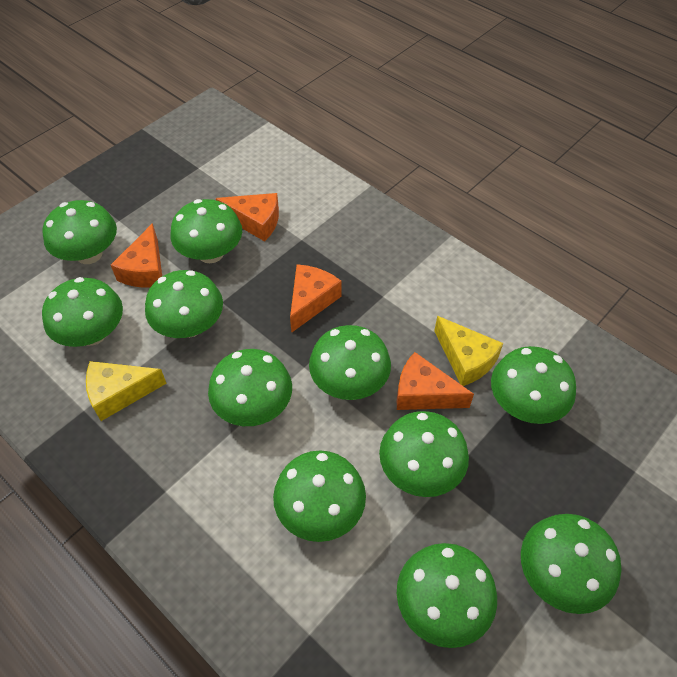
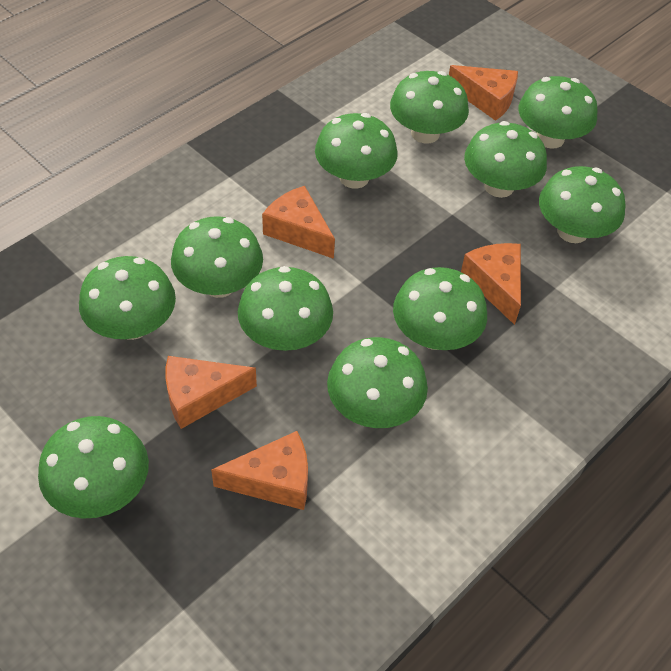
orange cheese: 4 -> 5
yellow cheese: 2 -> 0

